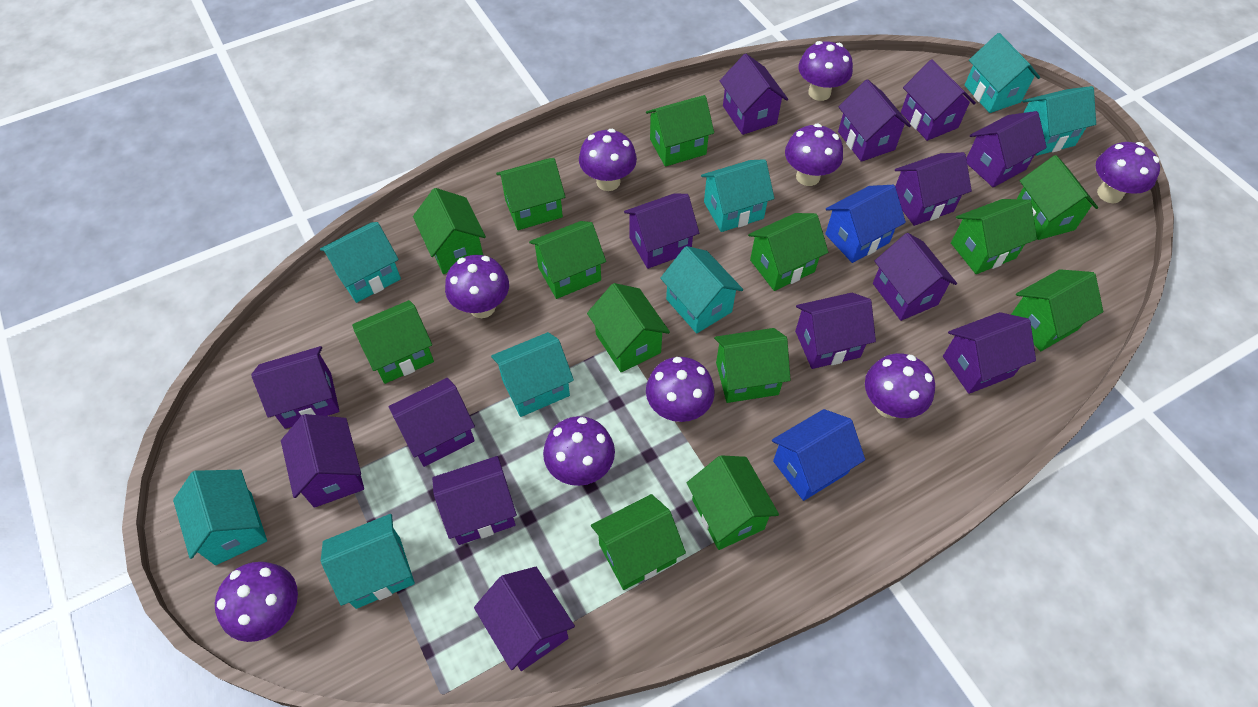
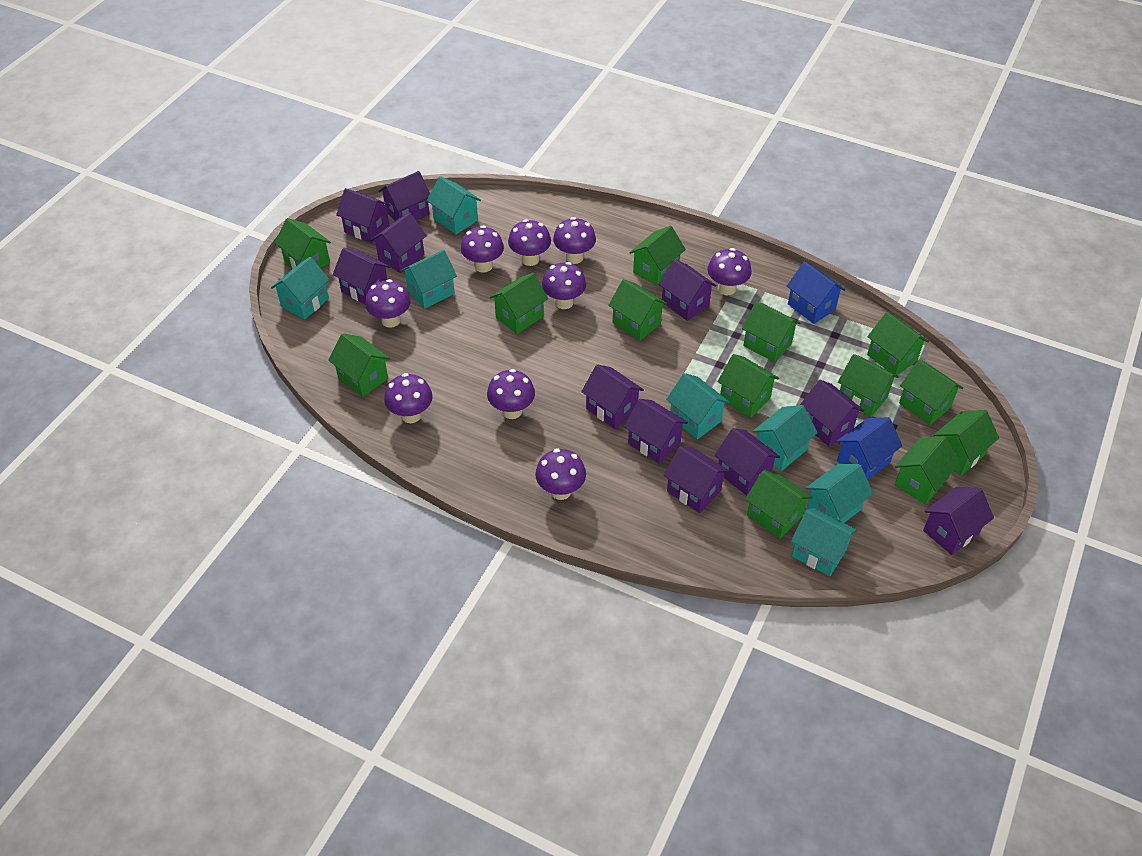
purple house: 14 -> 11
turquoise house: 8 -> 7

